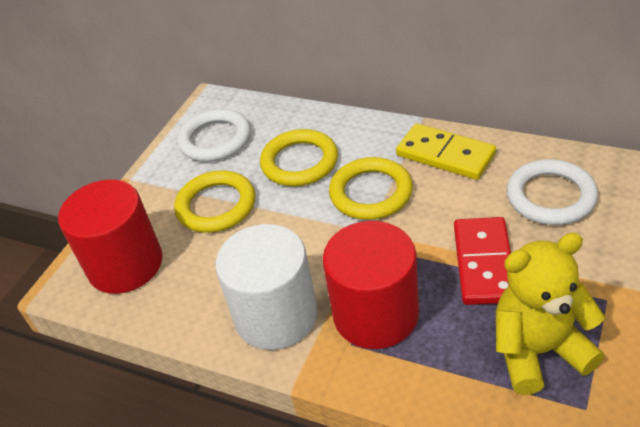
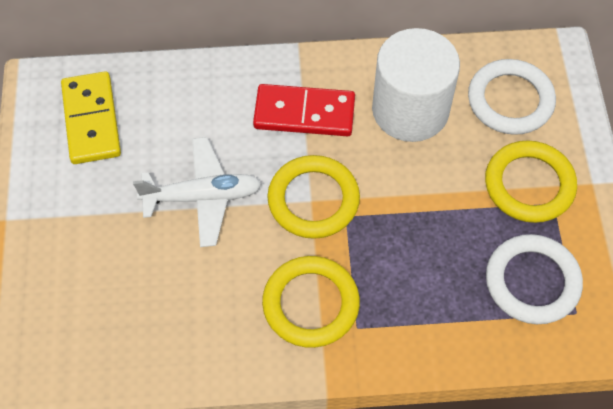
red cylinder: 2 -> 0
white plane: 0 -> 1
yellow teddy bear: 1 -> 0

